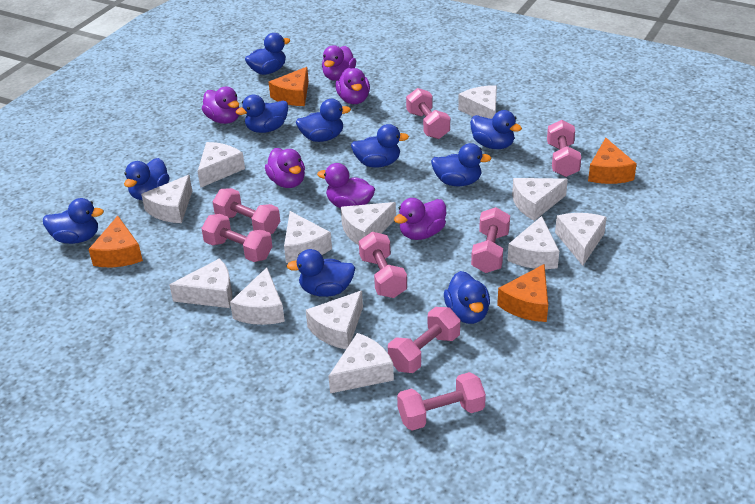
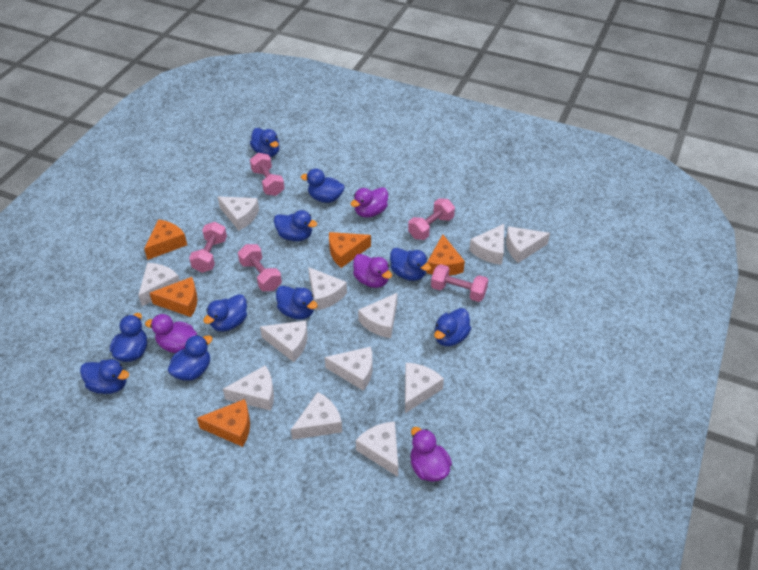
orange cheese: 4 -> 5
pink dumbbell: 8 -> 5
purple duck: 6 -> 4

